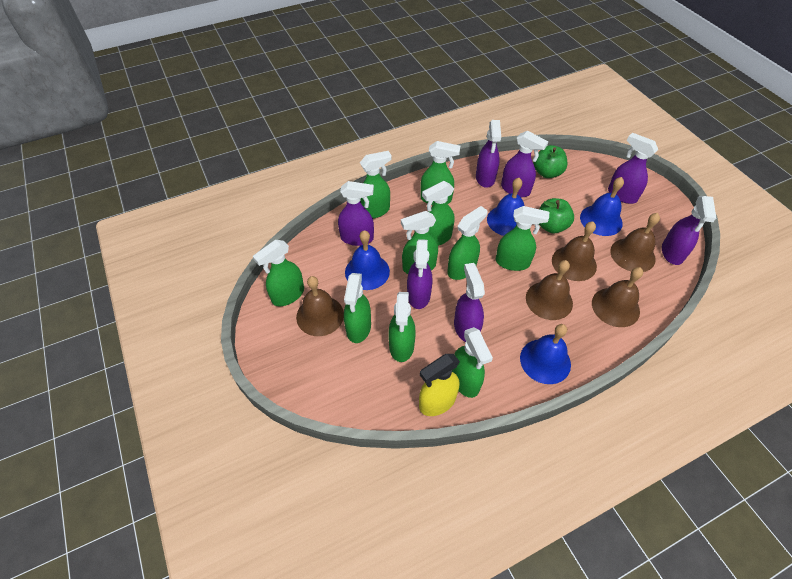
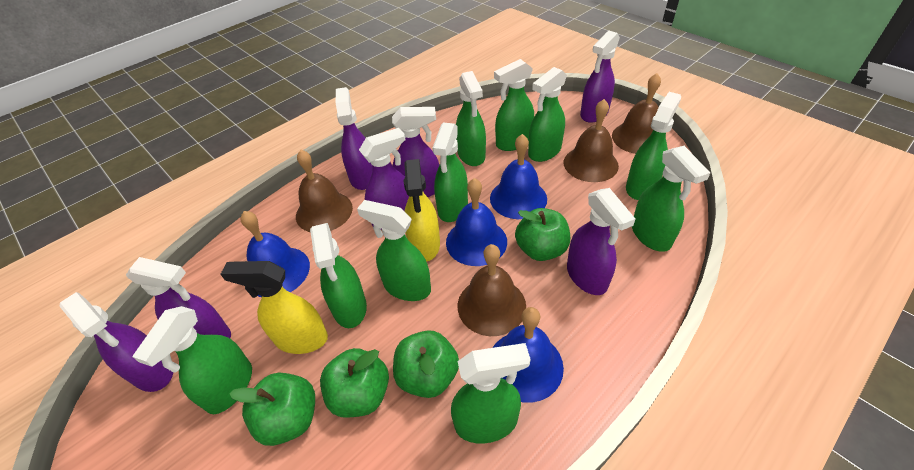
brown bell: 5 -> 4
green apple: 2 -> 4
yellow spray bottle: 1 -> 2

